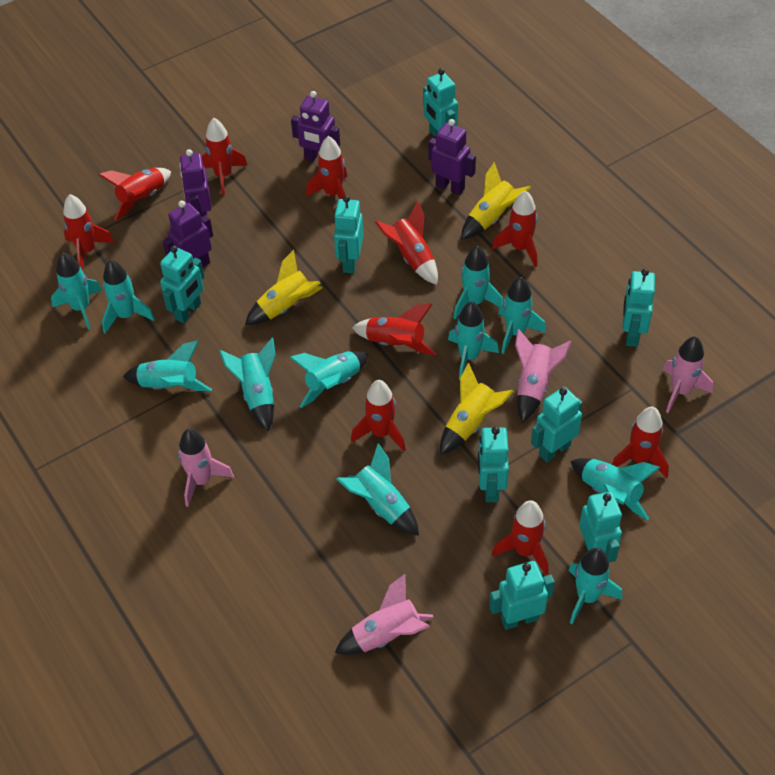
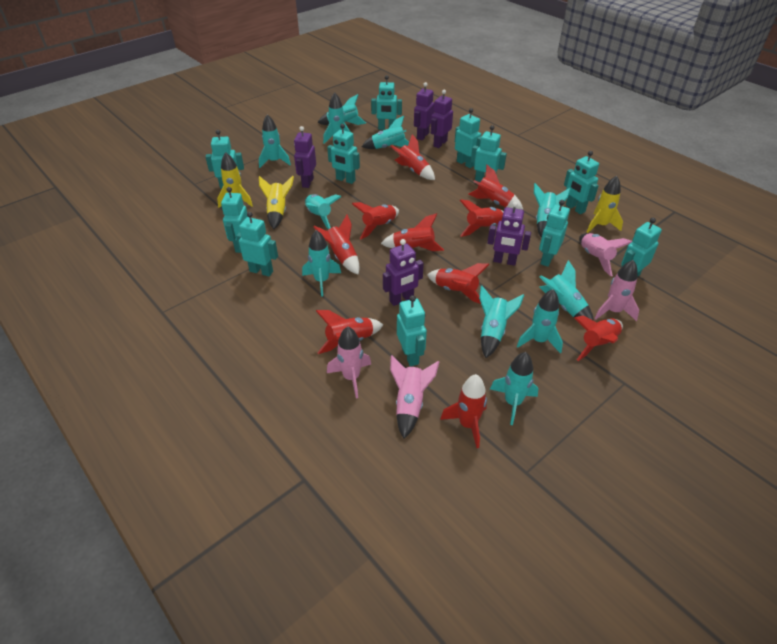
purple robot: 4 -> 5
turquoise robot: 8 -> 11

